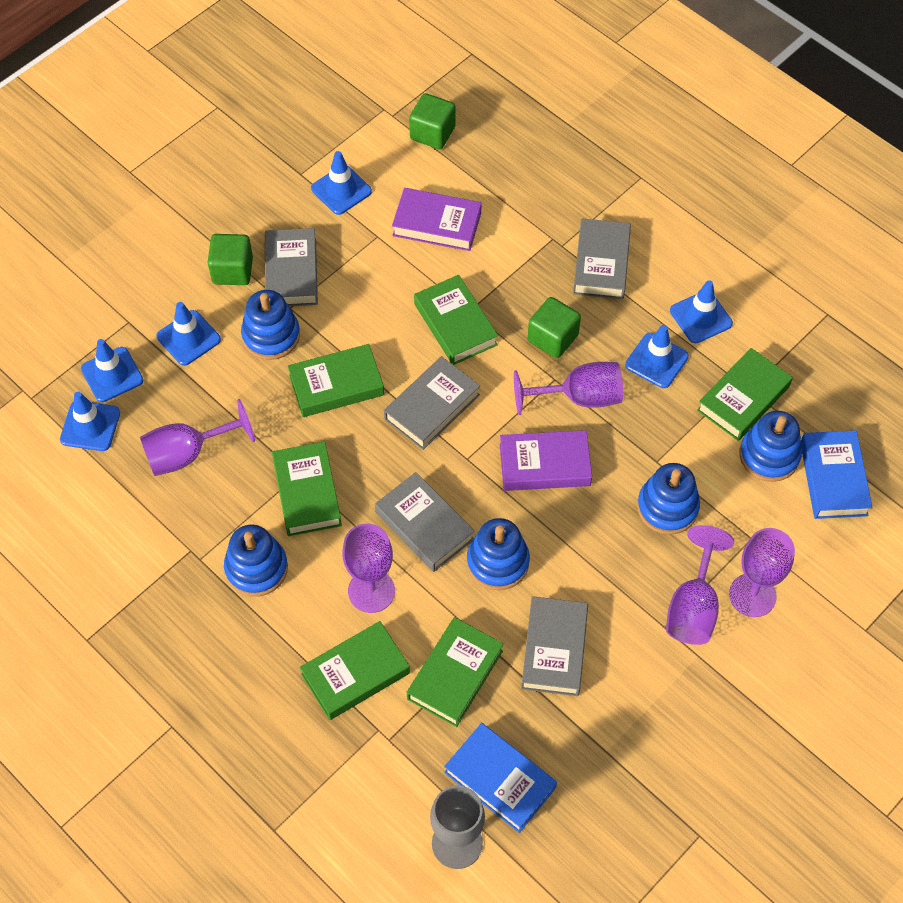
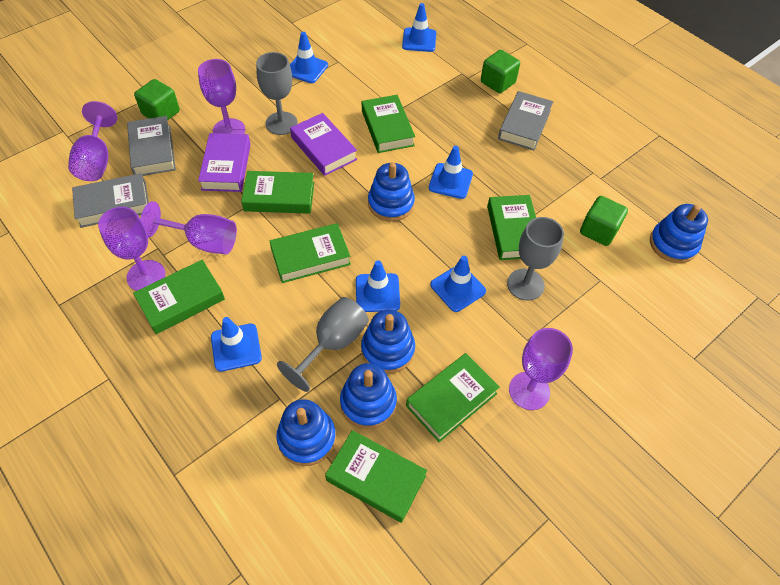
blue book: 2 -> 0
green book: 6 -> 7
grey book: 5 -> 3
grey goblet: 1 -> 3

